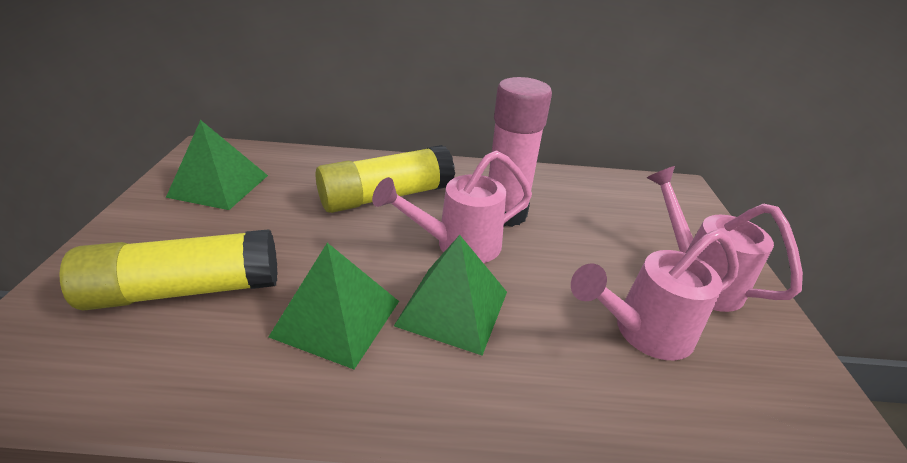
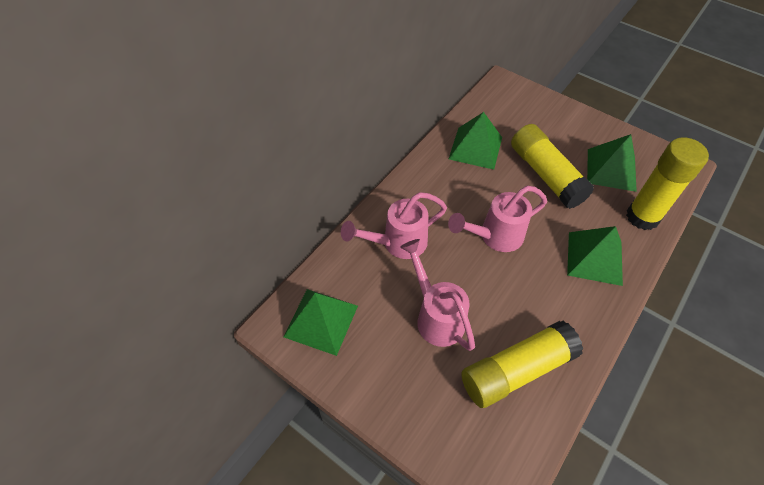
green pyramid: 3 -> 4
pink glue stick: 1 -> 0
yellow glue stick: 2 -> 3

